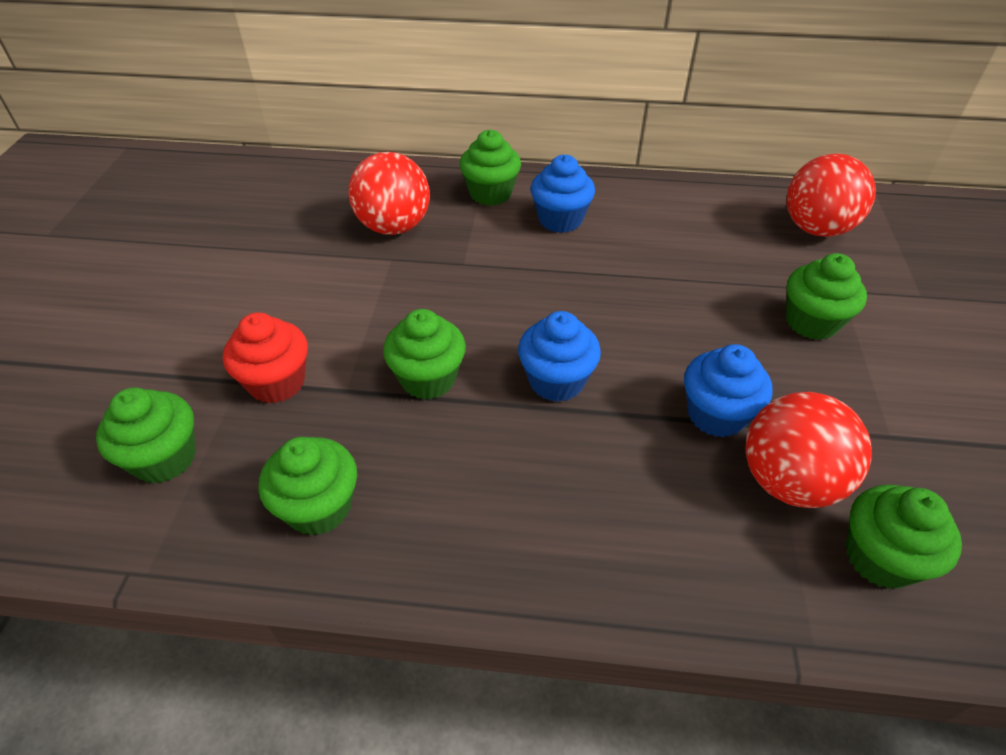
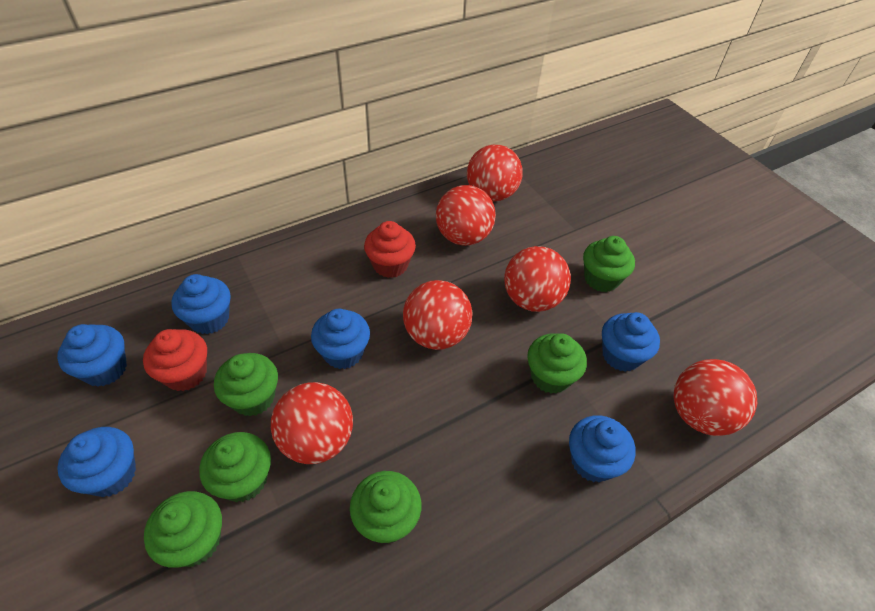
blue cupcake: 3 -> 6
red ball: 3 -> 6
red cupcake: 1 -> 2

